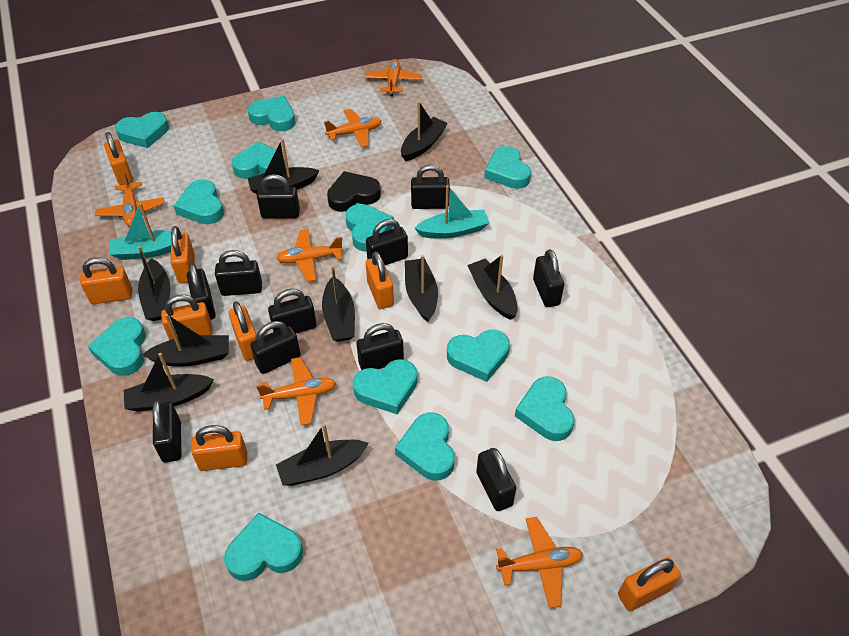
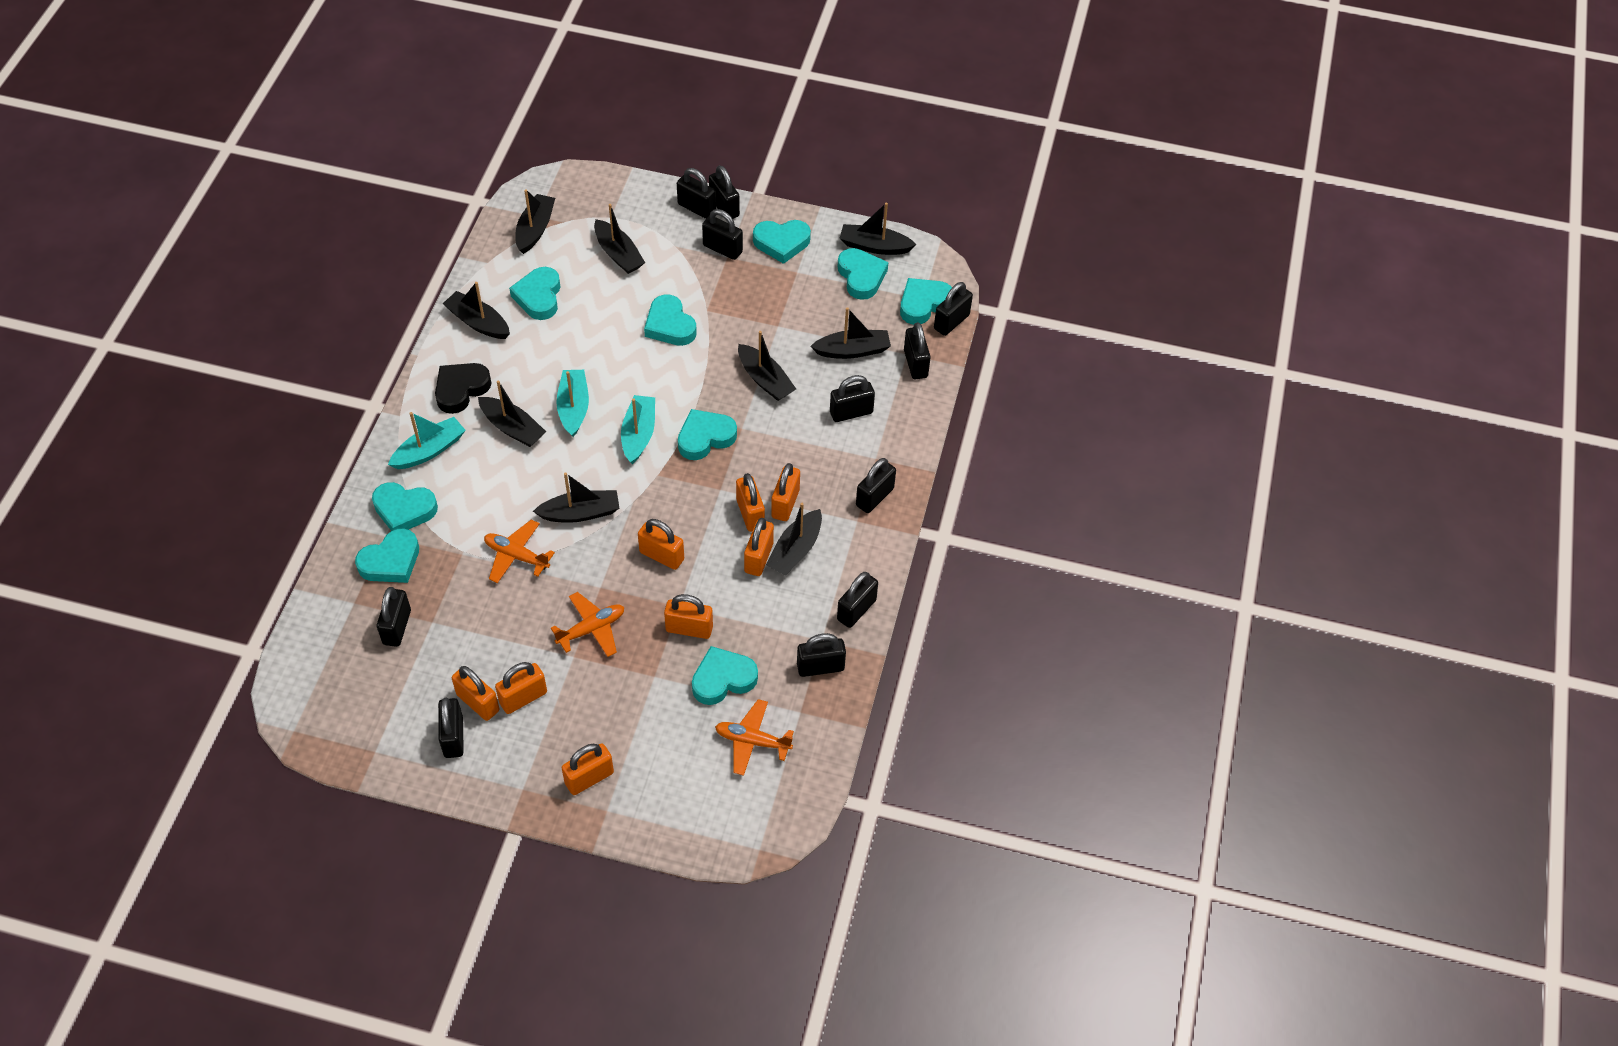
orange plane: 6 -> 3
turquoise boat: 2 -> 3
turquoise heart: 12 -> 9

